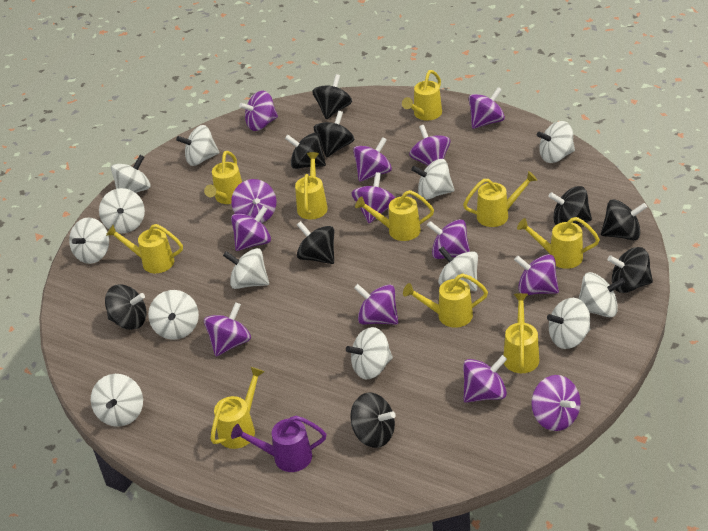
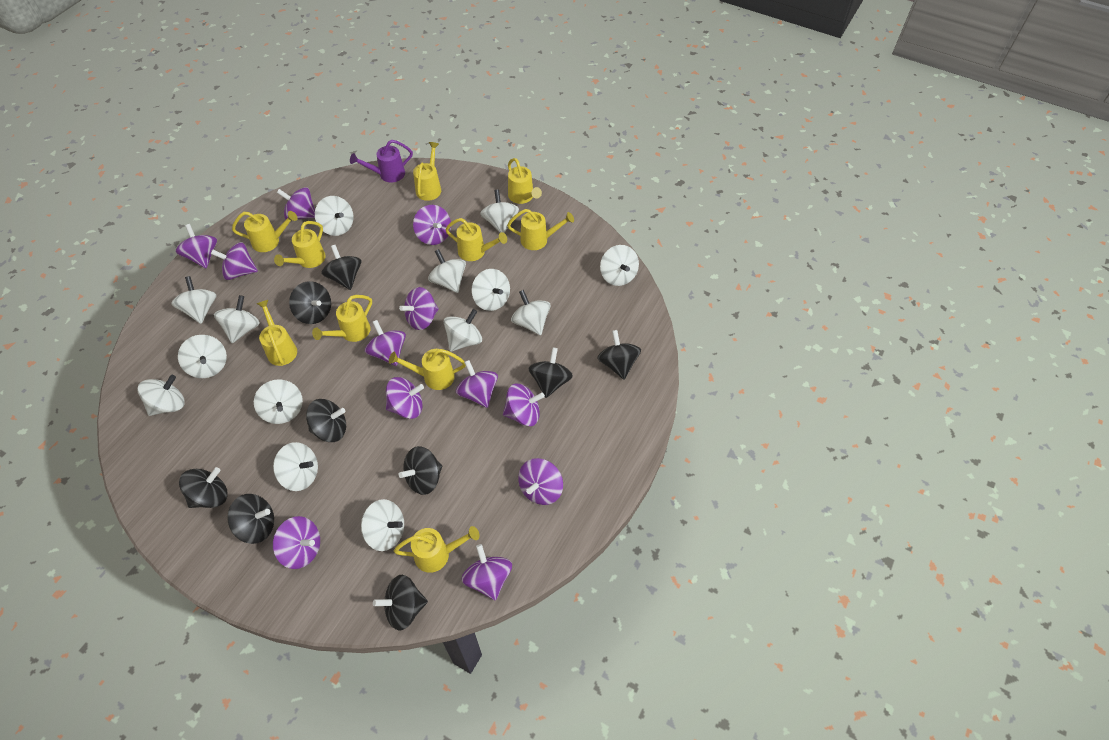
purple spinning top: 13 -> 12
white spinning top: 13 -> 14

